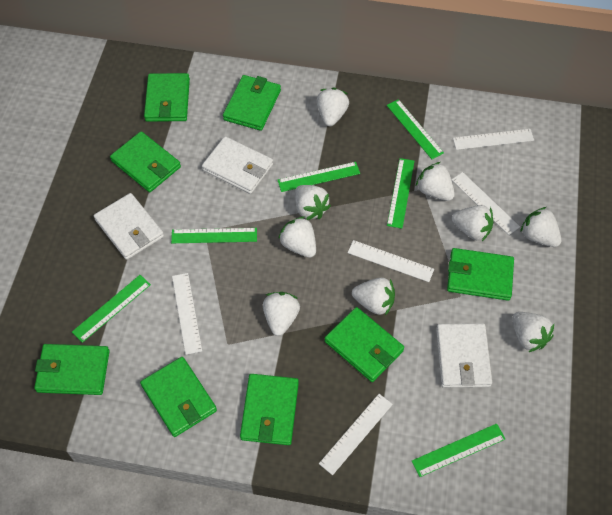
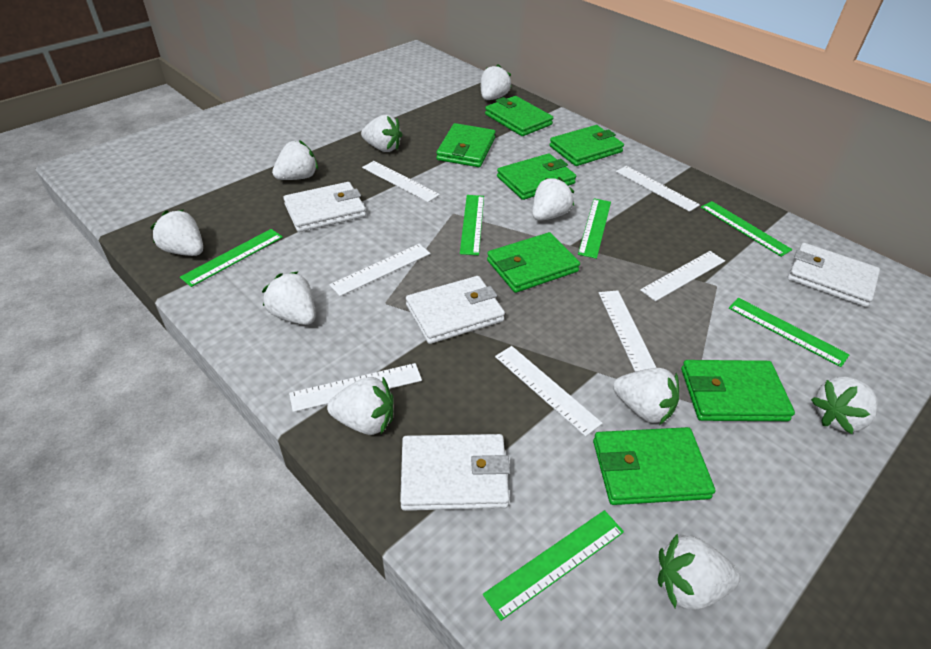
green wallet: 8 -> 7
white ruler: 5 -> 7
white strawberry: 9 -> 10
white wallet: 3 -> 4

